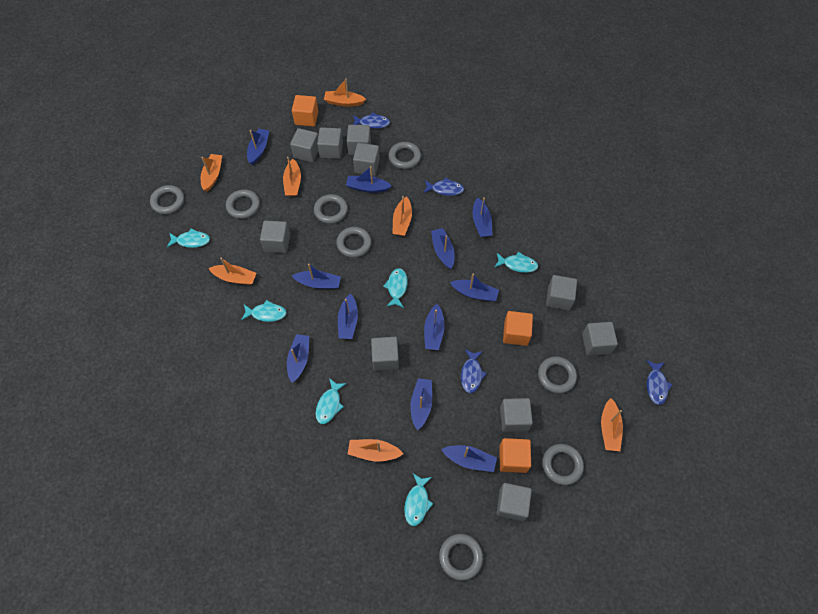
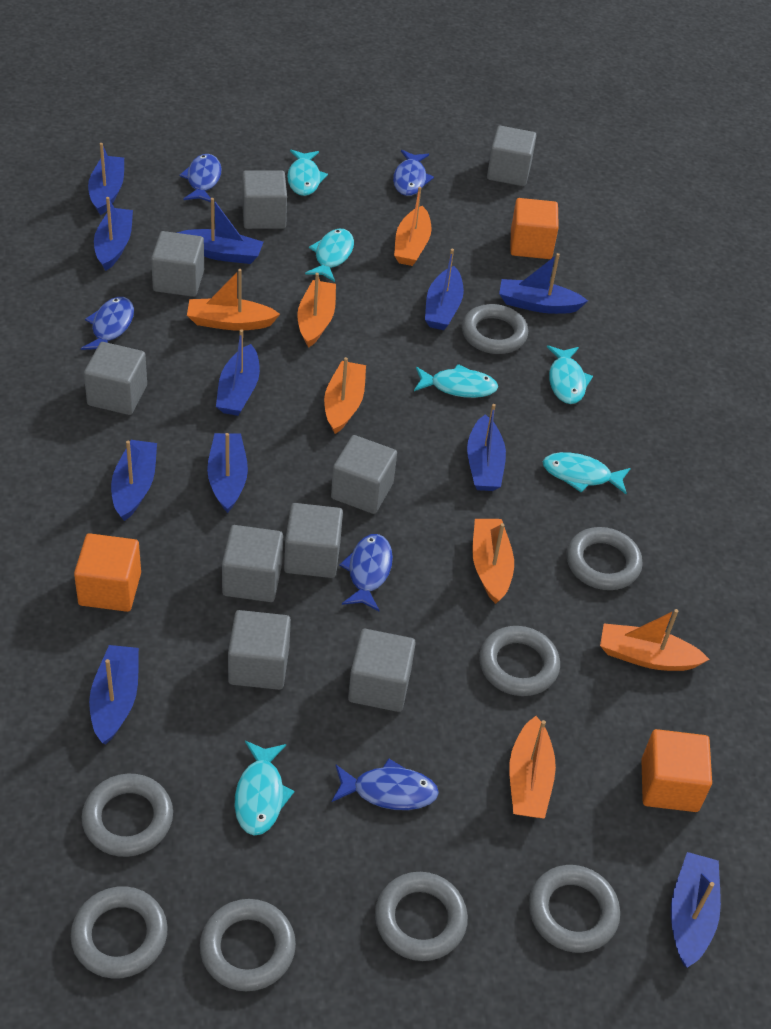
blue fish: 4 -> 5
grey cube: 10 -> 9

